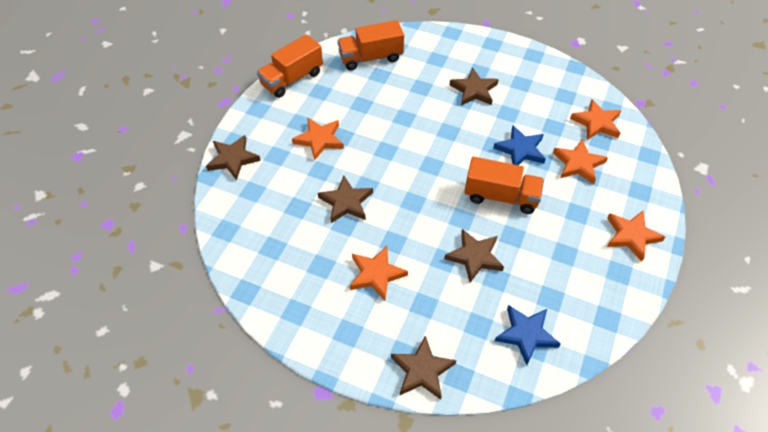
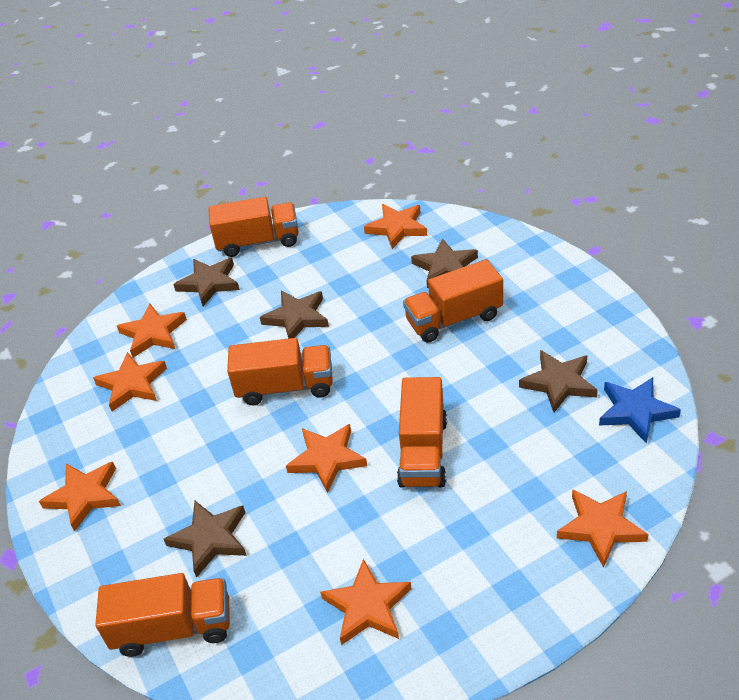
blue star: 2 -> 1
orange star: 5 -> 7
orange truck: 3 -> 5

